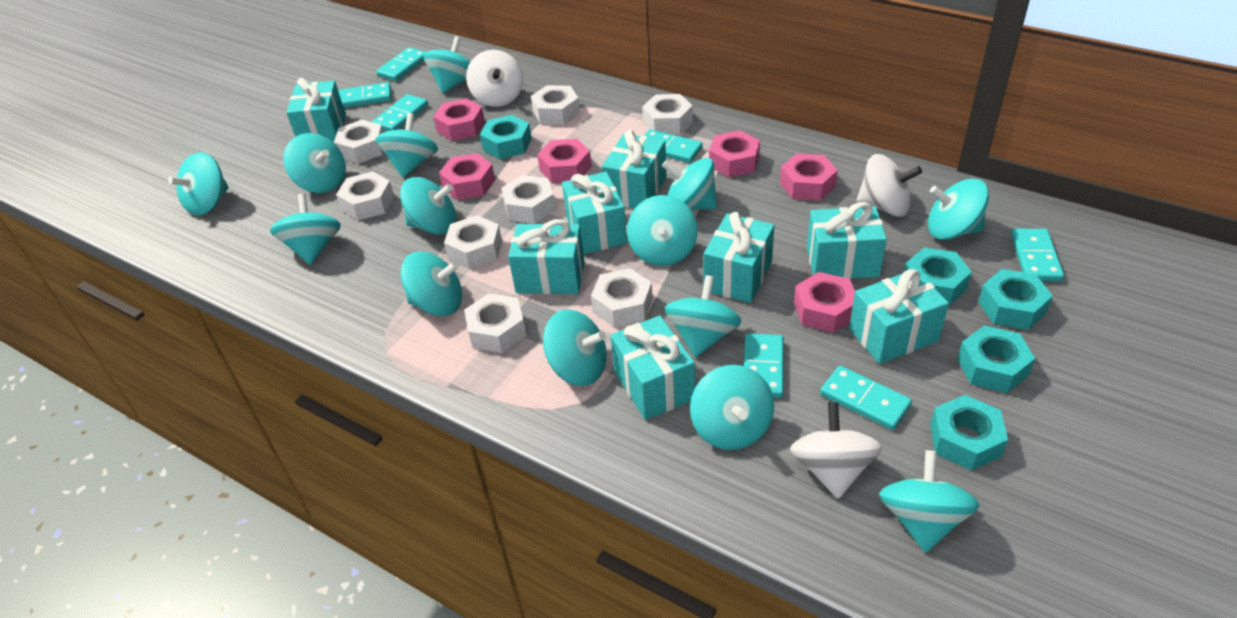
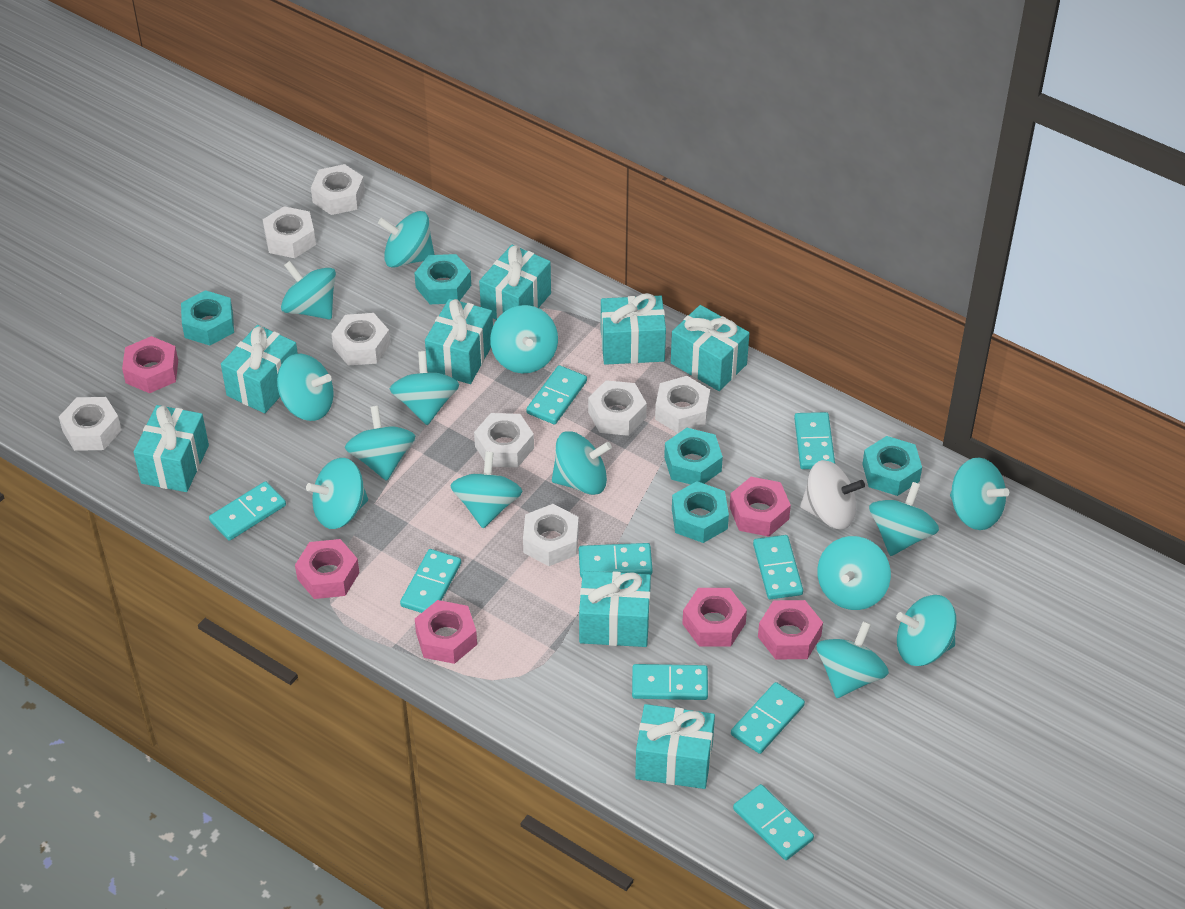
turquoise domino: 7 -> 9
white spinning top: 3 -> 1

